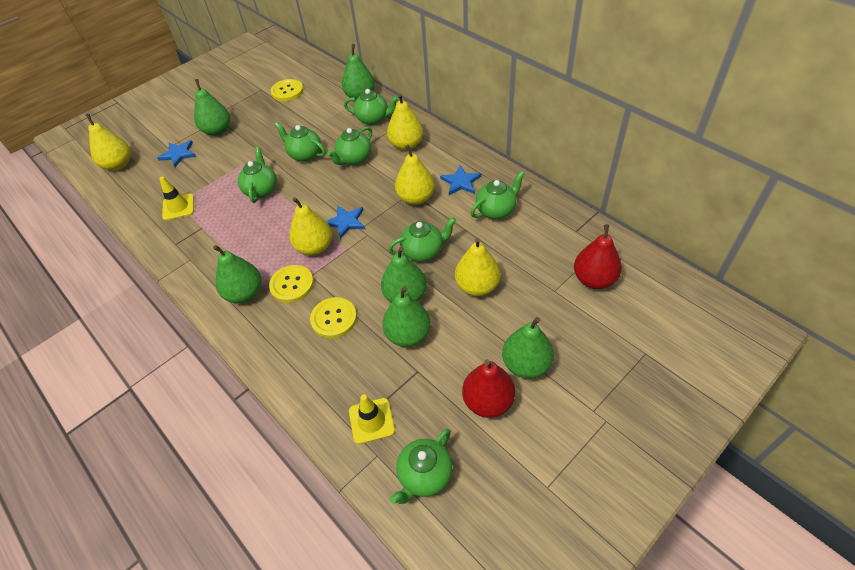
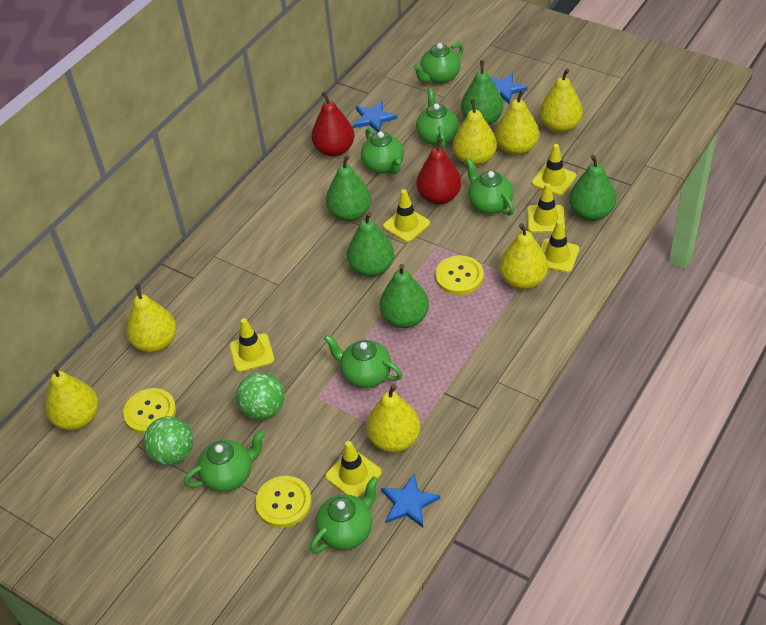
green ball: 0 -> 2
green pear: 6 -> 5
yellow pear: 5 -> 7
yellow traffic cone: 2 -> 6

